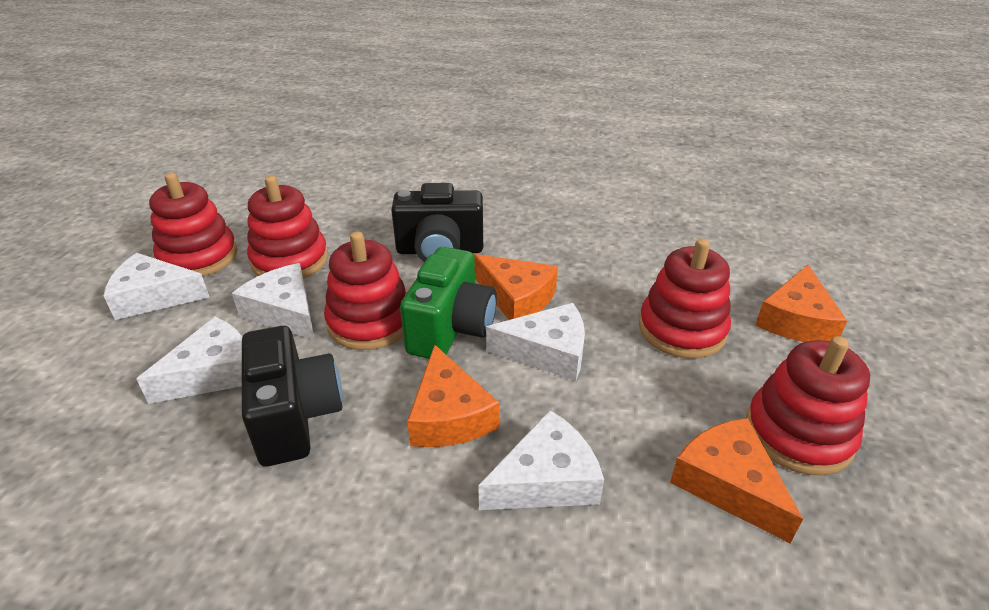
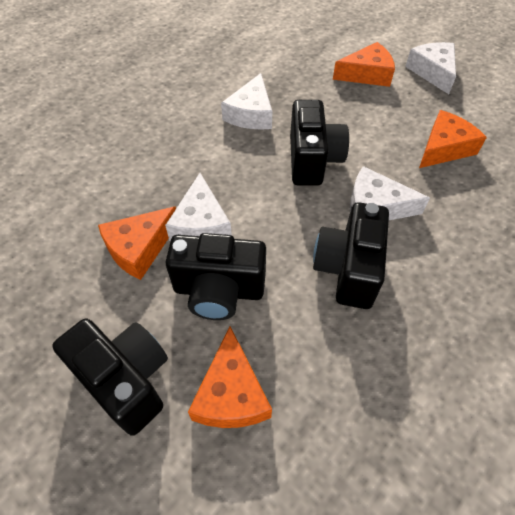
black camera: 2 -> 4
green camera: 1 -> 0
red stacking toy: 5 -> 0
white cheese: 5 -> 4

